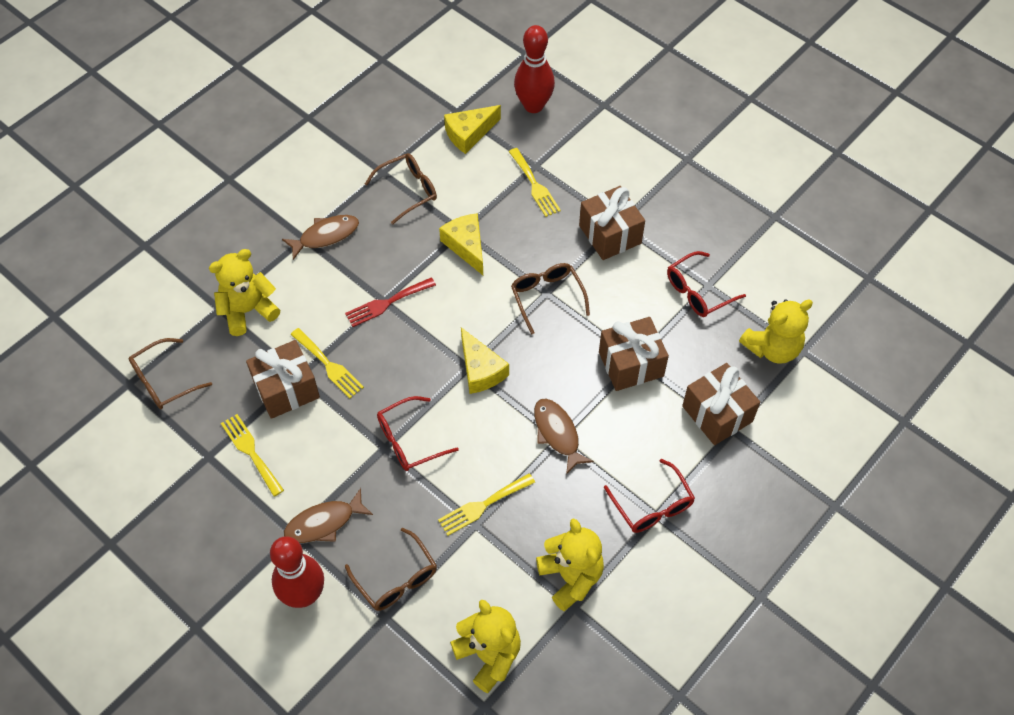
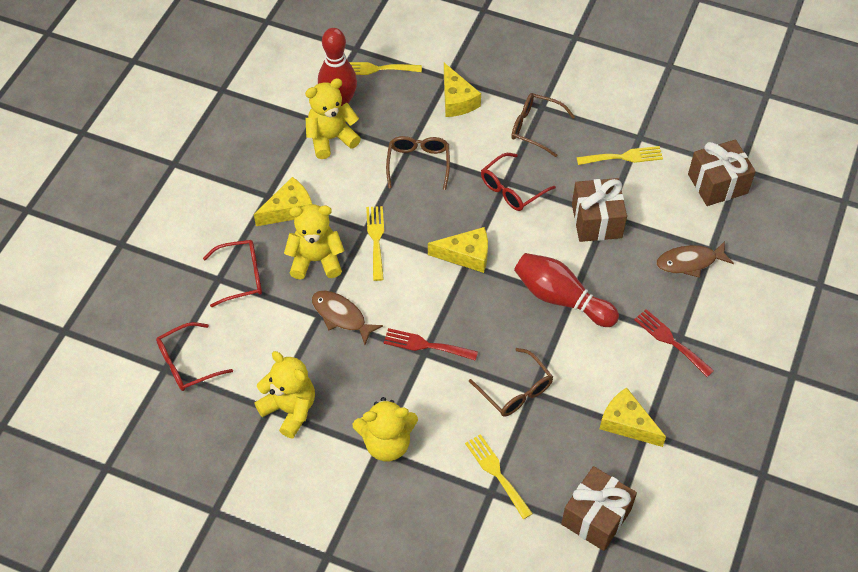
brown fish: 3 -> 2
brown gift: 4 -> 3
brown glasses: 4 -> 3
red fork: 1 -> 2
yellow cheese: 3 -> 4

